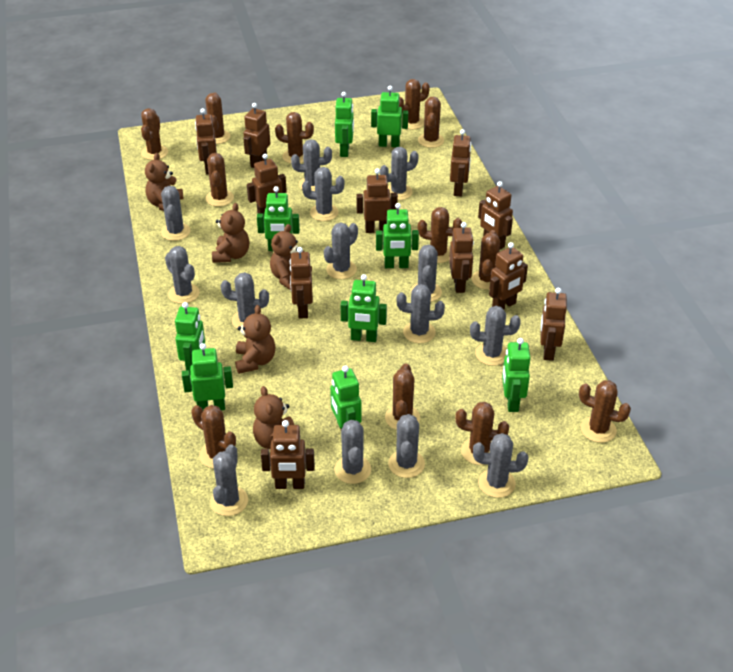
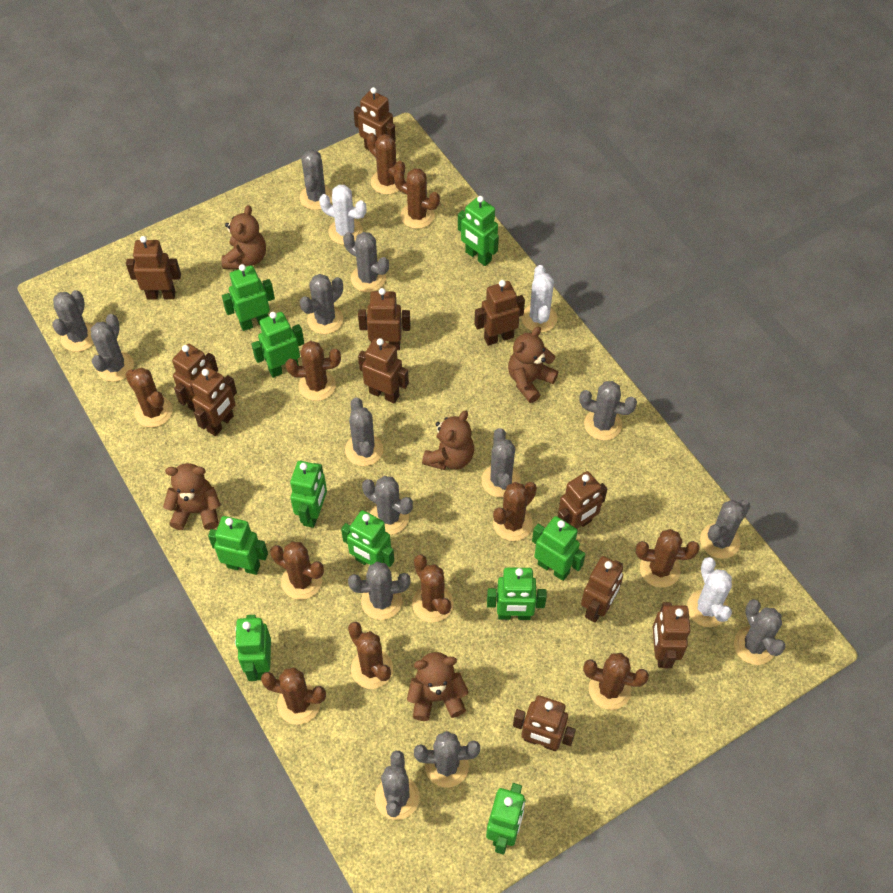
brown cactus: 12 -> 11
green robot: 9 -> 10
white cactus: 0 -> 3

